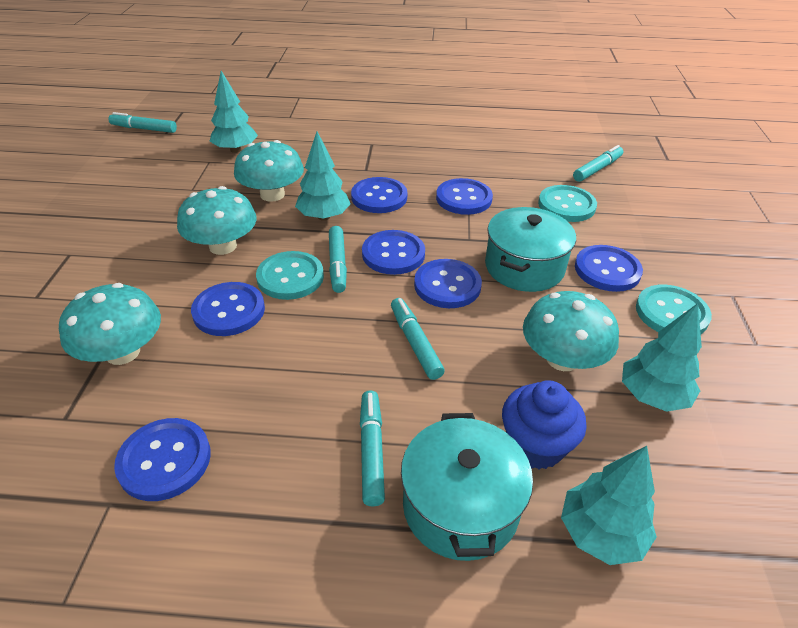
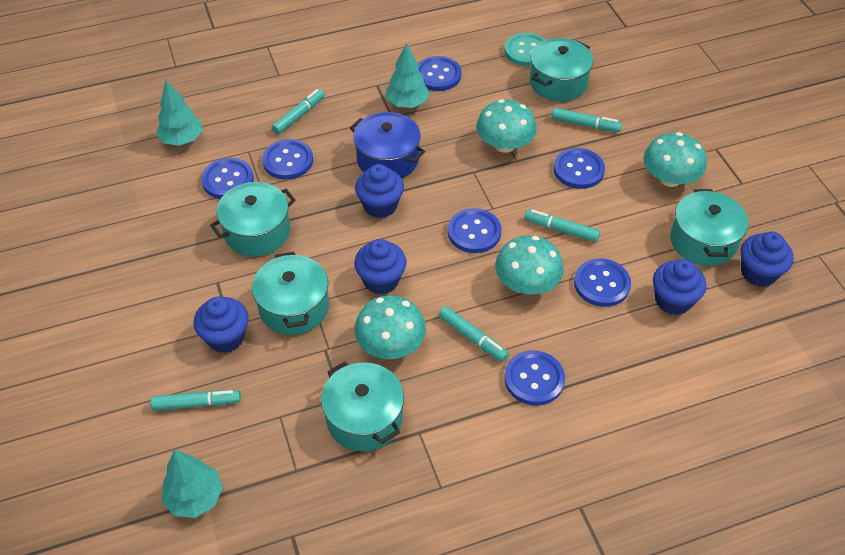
blue cupcake: 1 -> 5
blue pot: 0 -> 1
turquoise button: 3 -> 1
turquoise pot: 2 -> 5
turquoise tree: 4 -> 3

